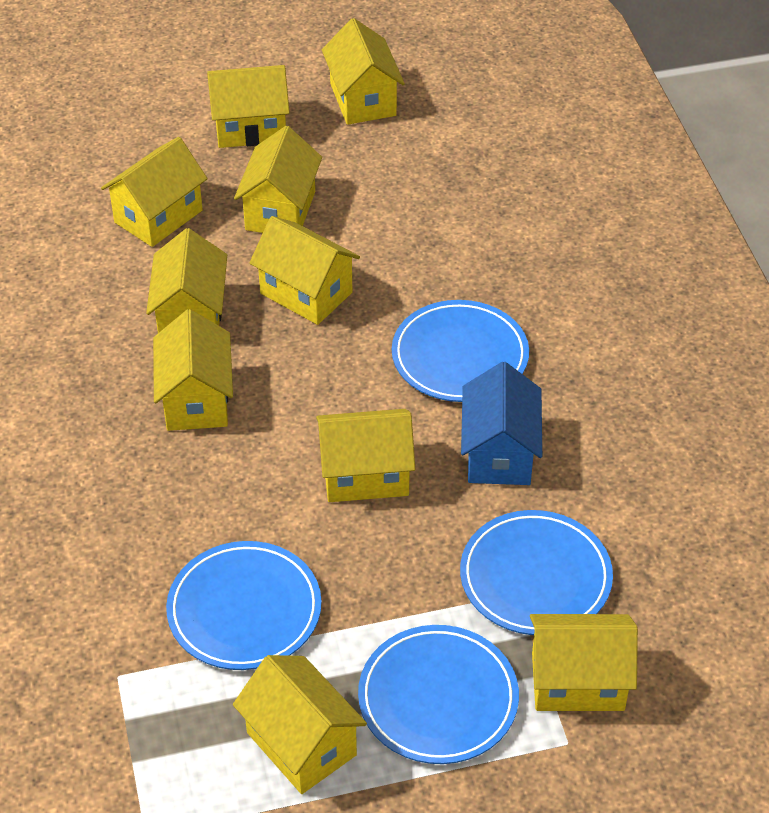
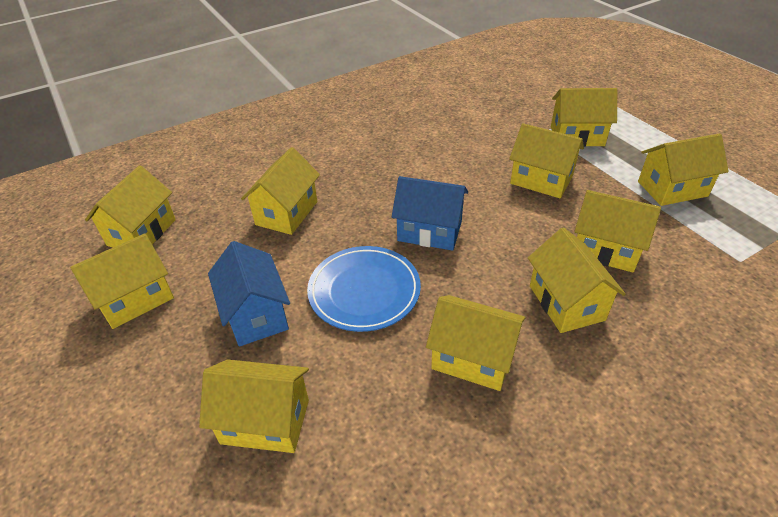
blue house: 1 -> 2
blue plate: 4 -> 1

